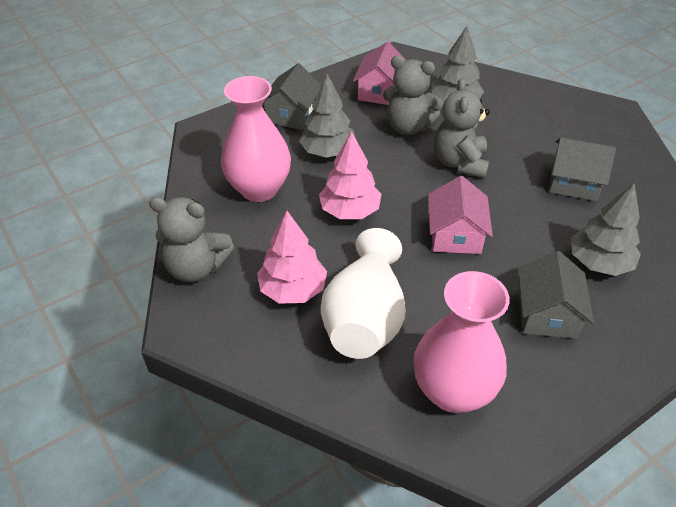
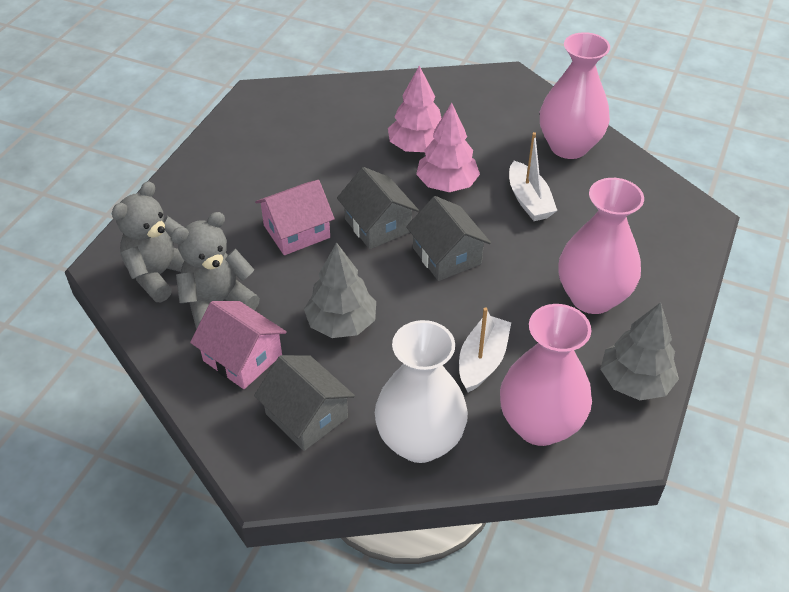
grey teddy bear: 3 -> 2
grey tree: 3 -> 2
pink vase: 2 -> 3
white boat: 0 -> 2

